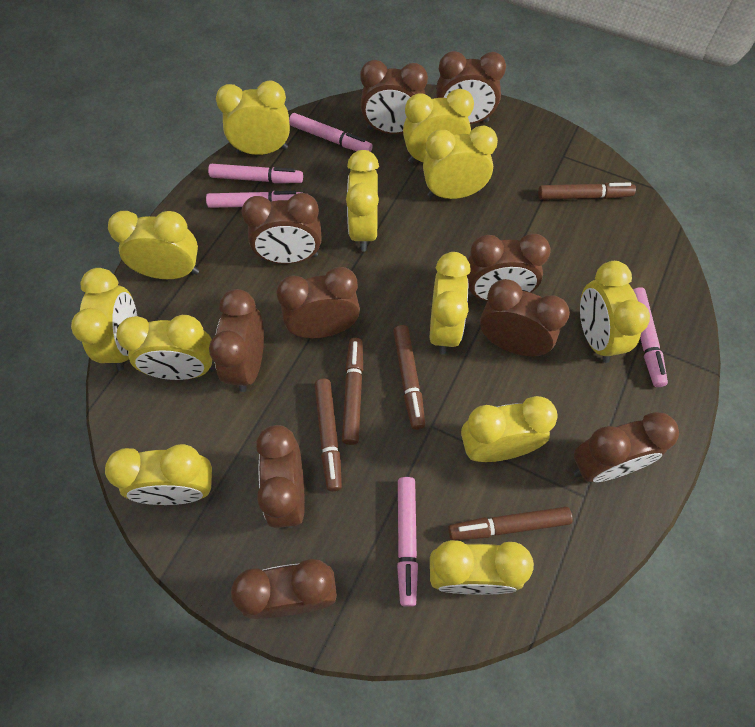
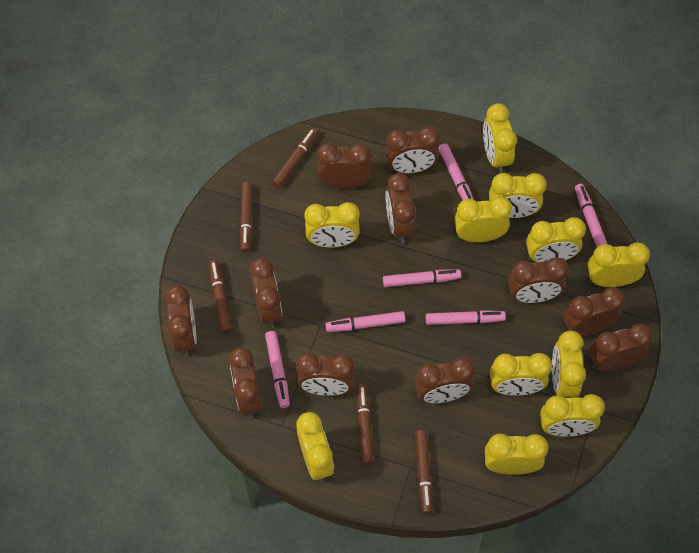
brown clock: 10 -> 11
pink marker: 5 -> 6
yellow clock: 12 -> 11

